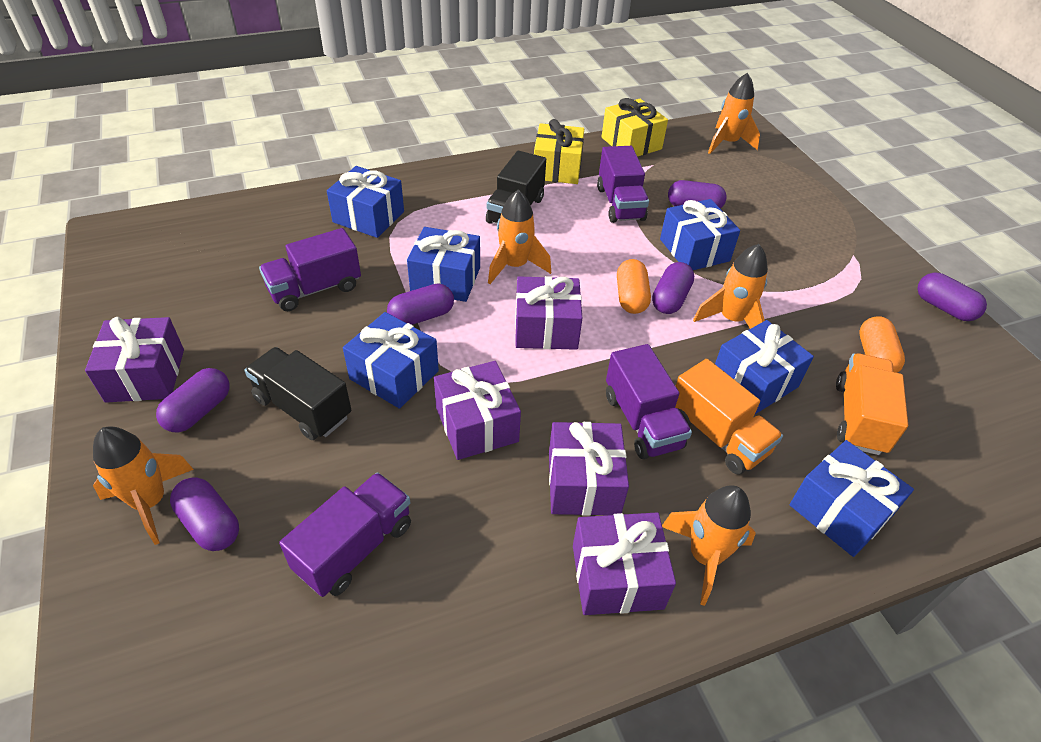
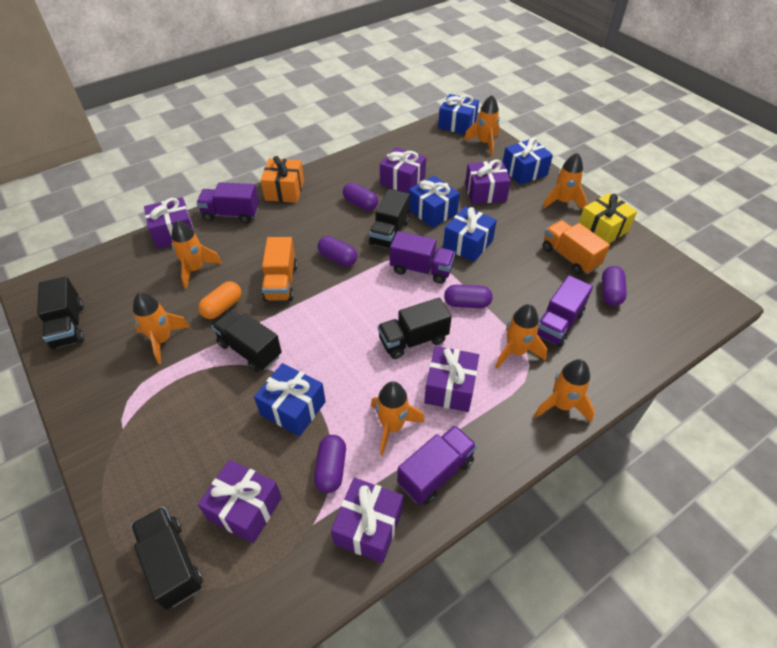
black truck: 2 -> 5
blue gift: 6 -> 5
orange capsule: 2 -> 1
orange gift: 0 -> 1
orange rocket: 5 -> 7
purple capsule: 6 -> 5
purple gift: 5 -> 6
yellow gift: 2 -> 1

